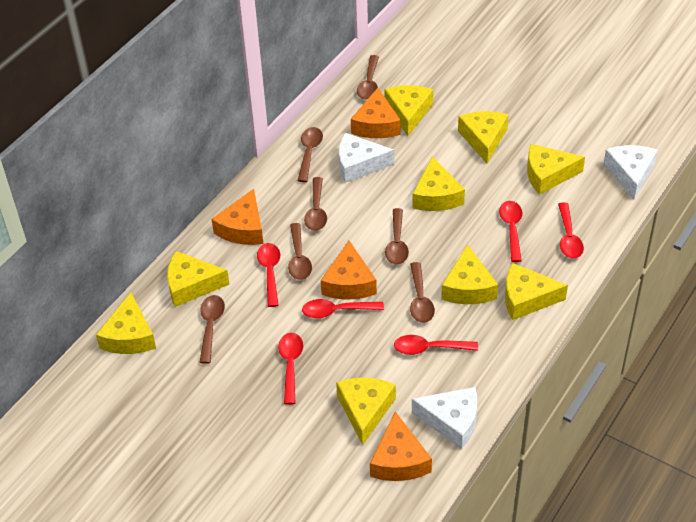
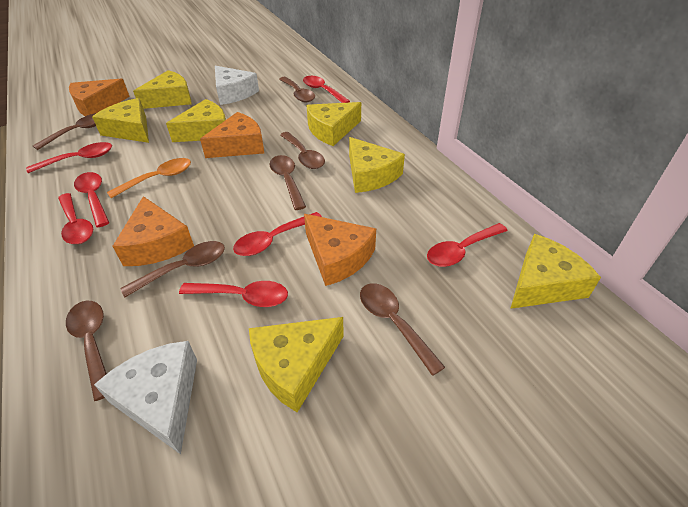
orange spoon: 0 -> 1
red spoon: 6 -> 7
white cheese: 3 -> 2
yellow cheese: 9 -> 7

